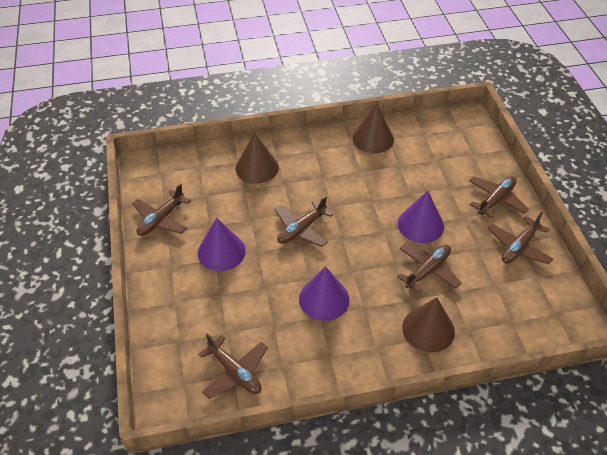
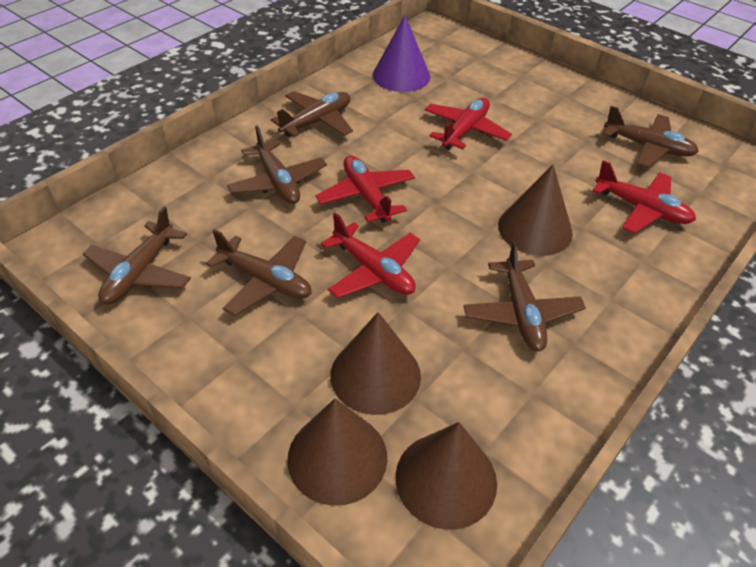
brown cone: 3 -> 4
purple cone: 3 -> 1
red plane: 0 -> 4

